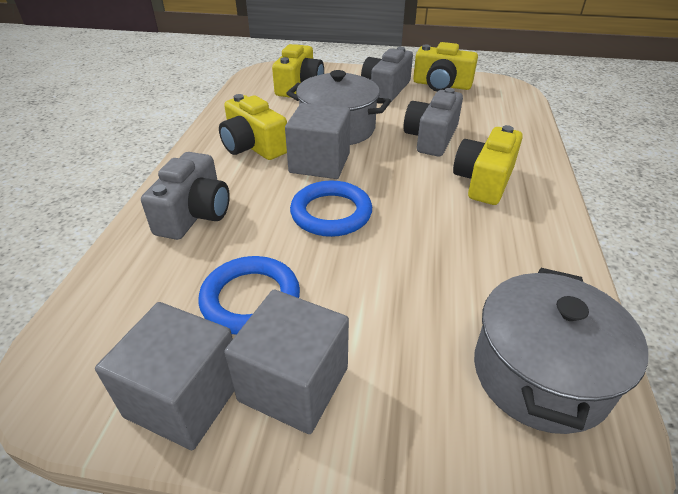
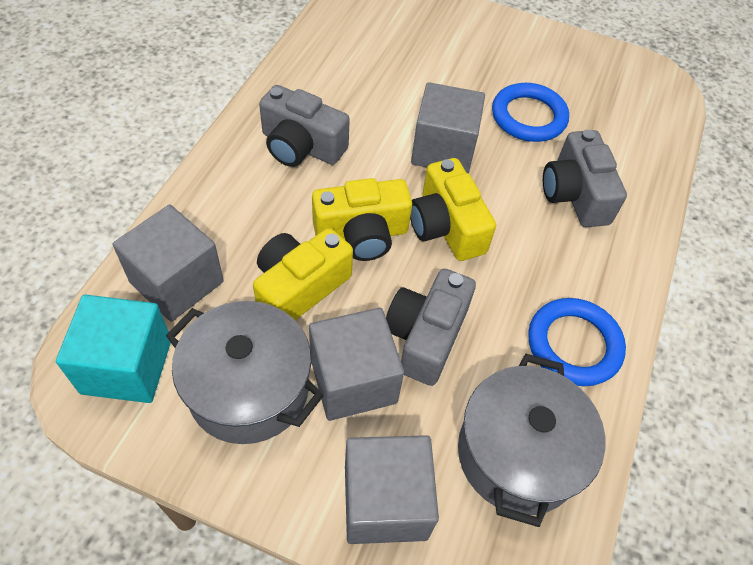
grey cube: 3 -> 4
turquoise cube: 0 -> 1
yellow camera: 4 -> 3

